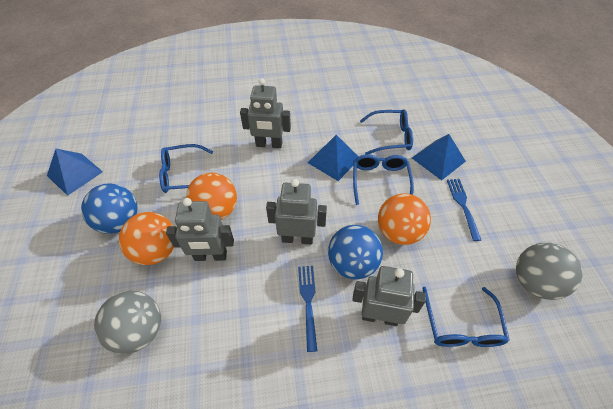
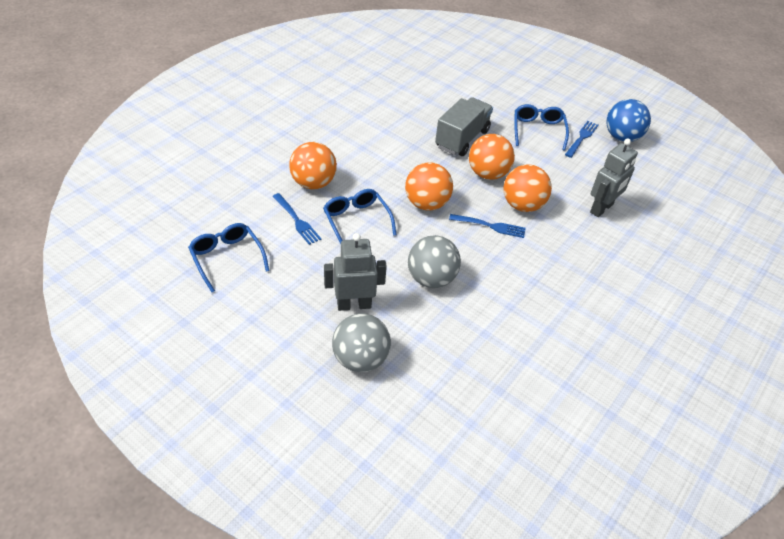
blue ball: 2 -> 1
blue fork: 2 -> 3
blue glasses: 4 -> 3
blue pyramid: 3 -> 0
grey robot: 4 -> 2
grey truck: 0 -> 1
orange ball: 3 -> 4

